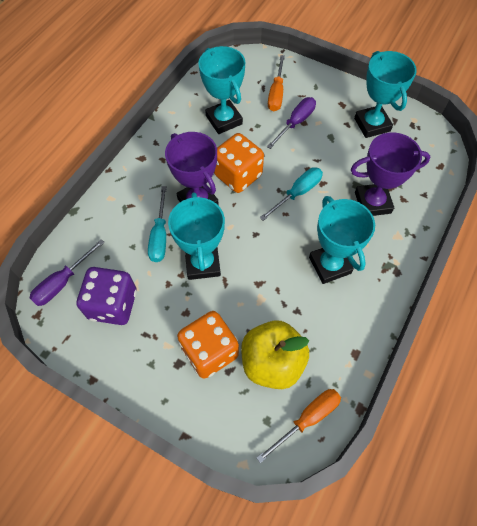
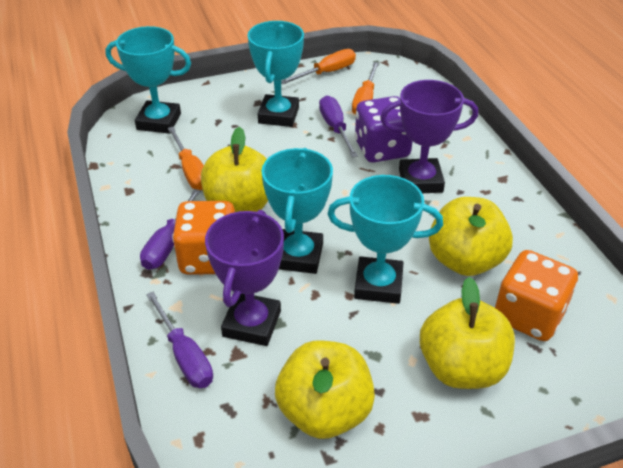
orange screwdriver: 2 -> 3
purple screwdriver: 2 -> 3
turquoise screwdriver: 2 -> 0
yellow apple: 1 -> 4

